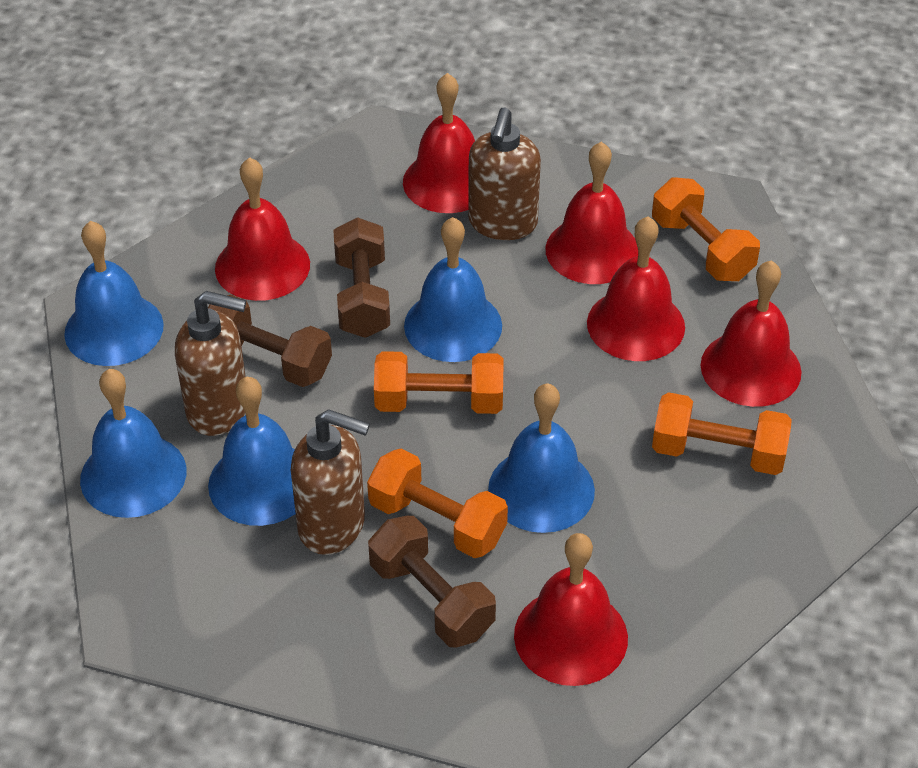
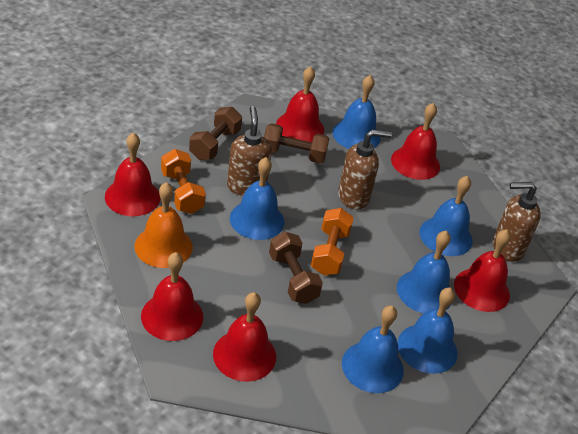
blue bell: 5 -> 6
orange bell: 0 -> 1
orange dumbbell: 4 -> 2

